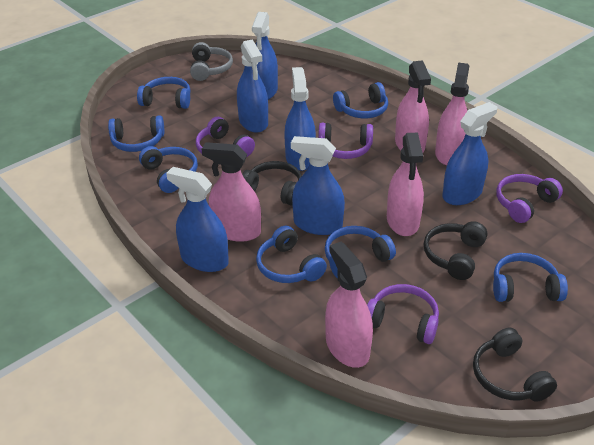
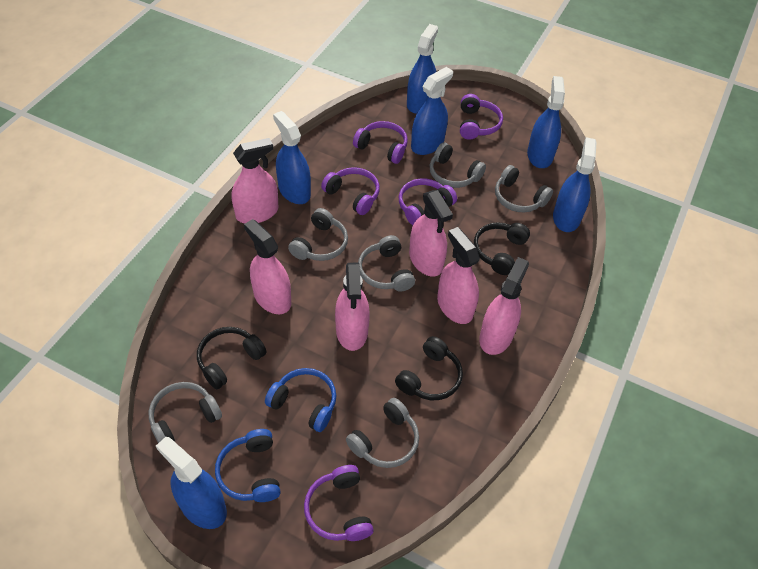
blue headphones: 7 -> 2
grey headphones: 1 -> 6
pink spray bottle: 5 -> 6
purple headphones: 4 -> 5

